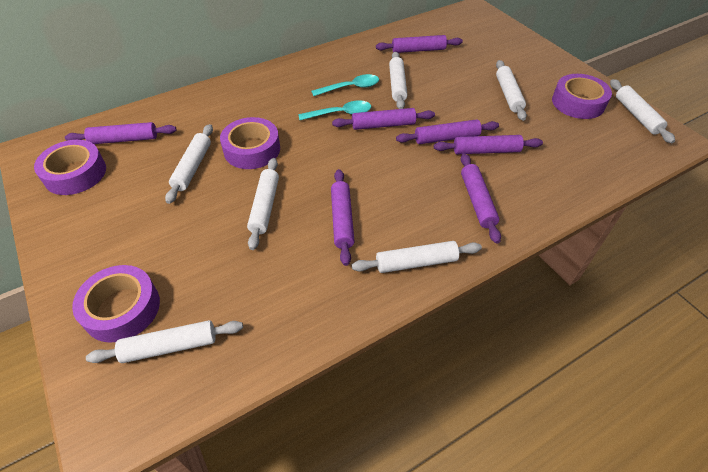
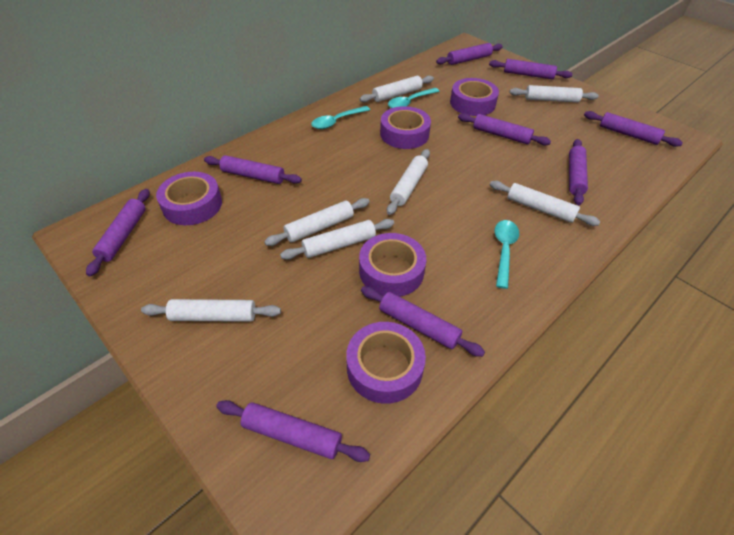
purple rolling pin: 7 -> 9
purple tape: 4 -> 5
turquoise spoon: 2 -> 3

